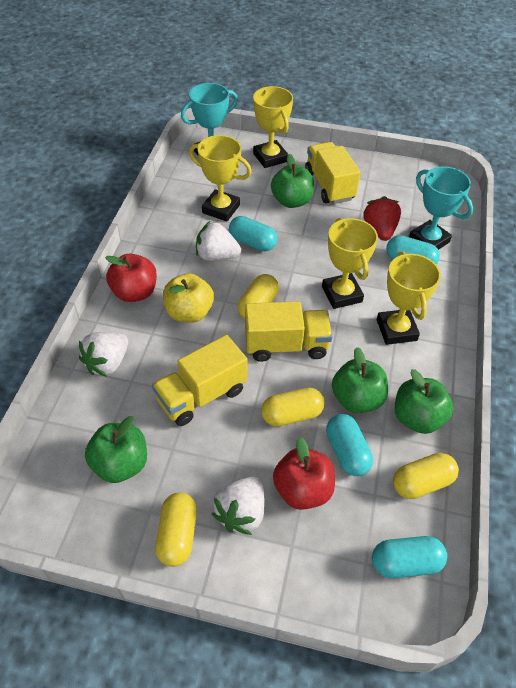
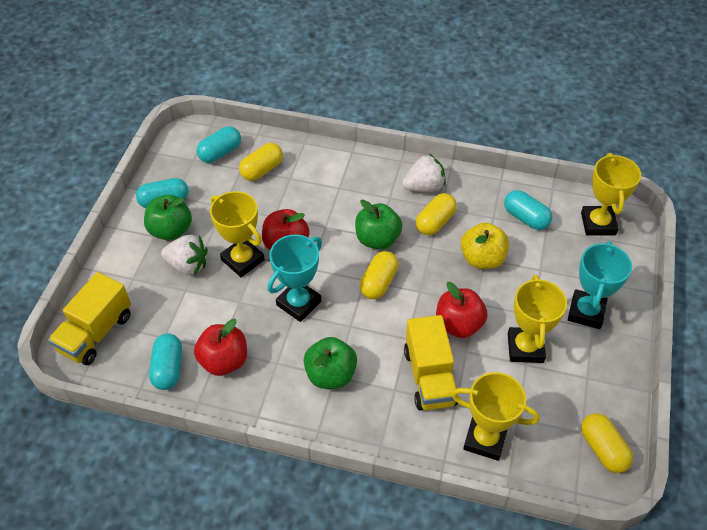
green apple: 4 -> 3
red apple: 2 -> 3
red strawberry: 1 -> 0
white strawberry: 3 -> 2
yellow truck: 3 -> 2

